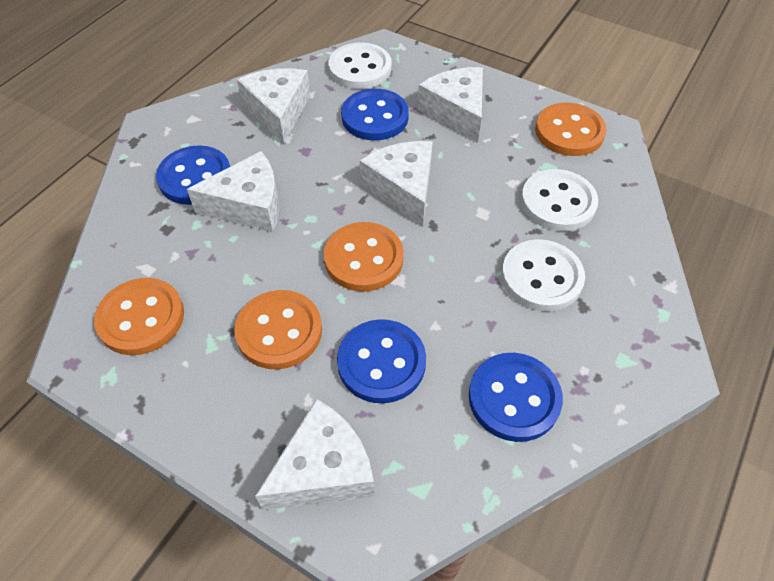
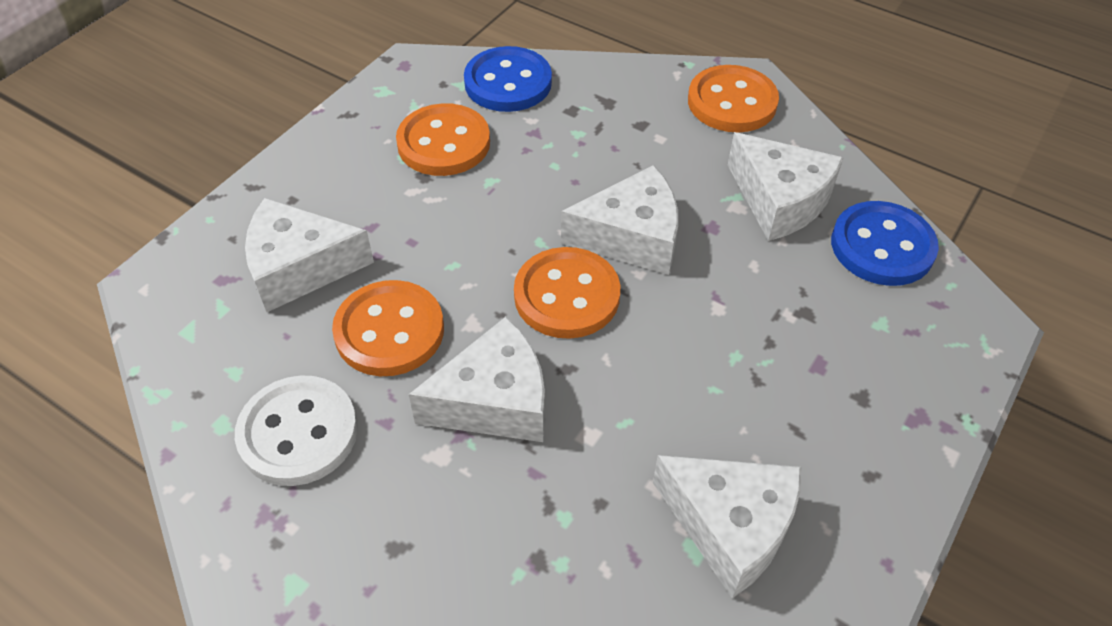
blue button: 4 -> 2
white button: 3 -> 1

